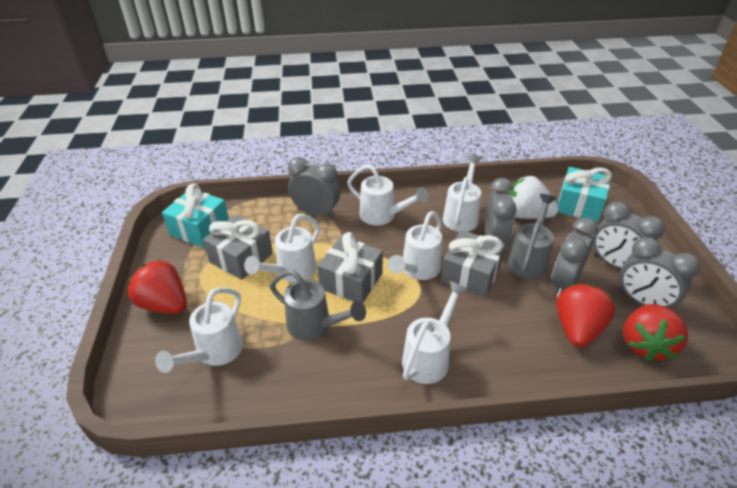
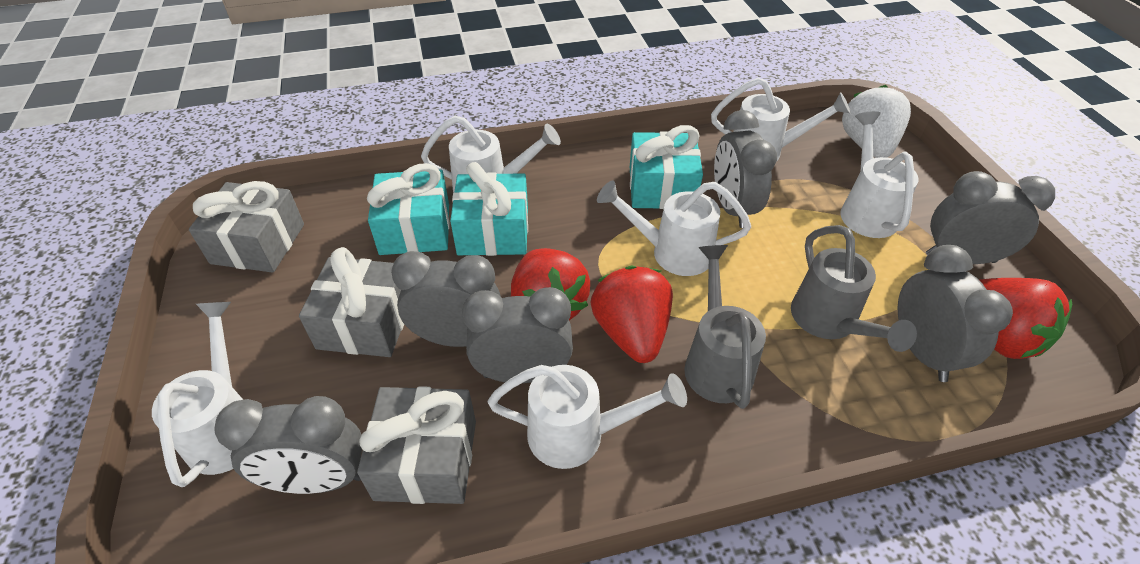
grey clock: 5 -> 6
turquoise gift: 2 -> 3

